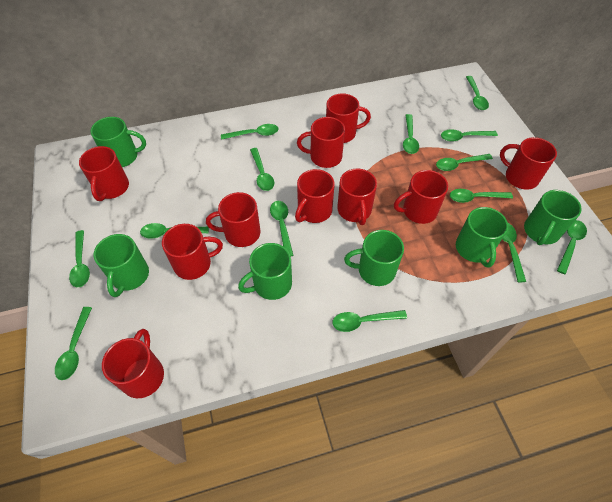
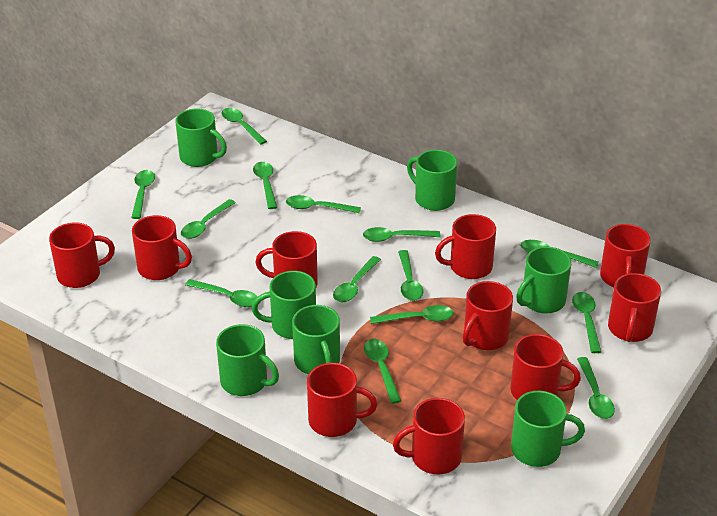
green mug: 6 -> 7

